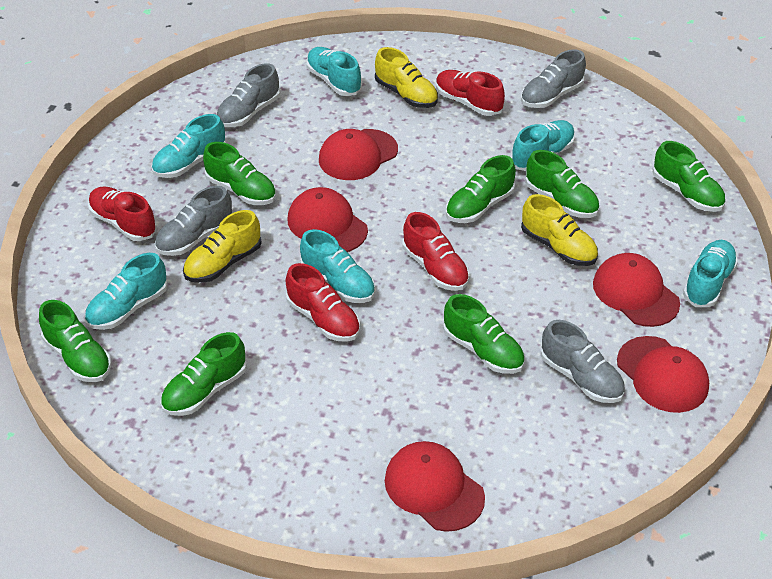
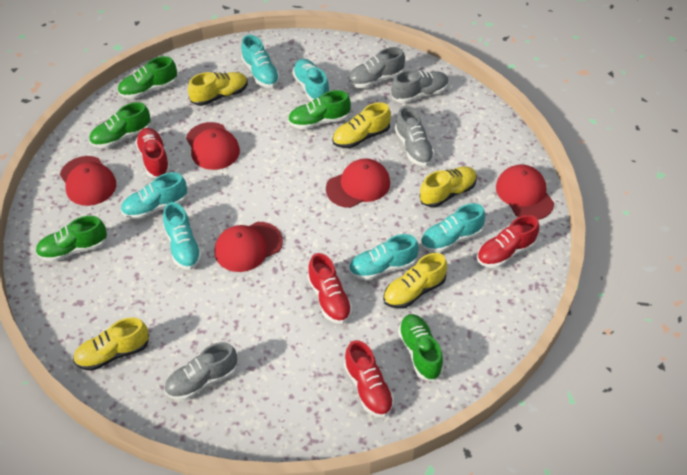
green shoe: 7 -> 5
yellow shoe: 3 -> 5

